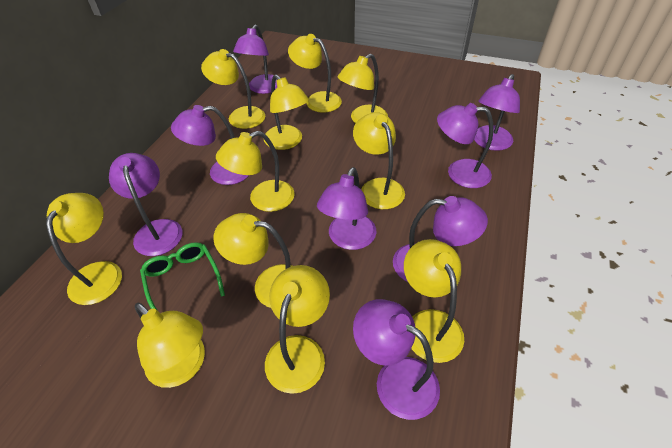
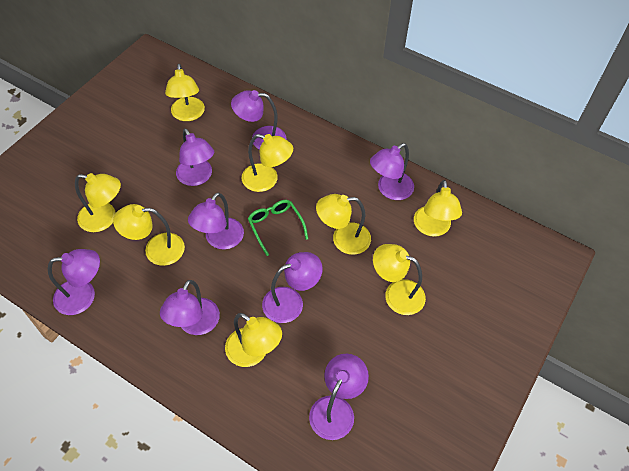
yellow lamp: 11 -> 8

